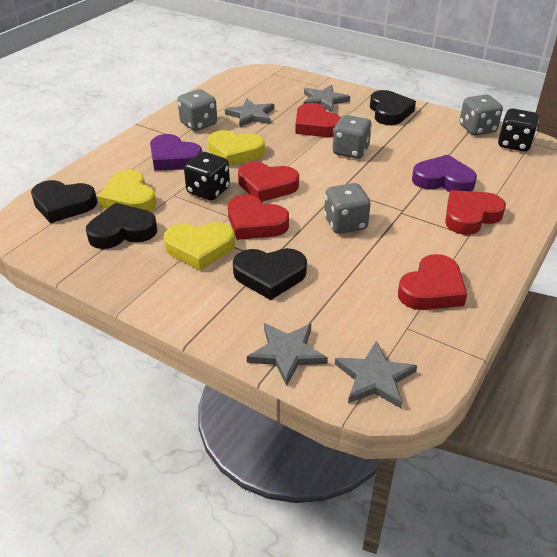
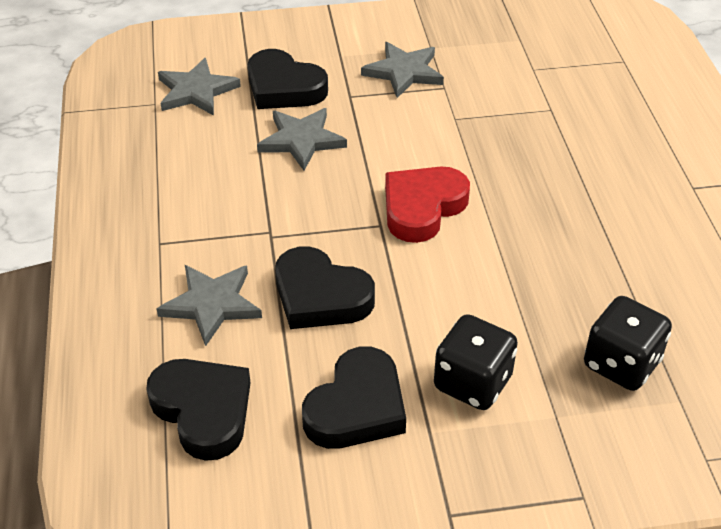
grey dice: 4 -> 0
purple heart: 2 -> 0
red heart: 5 -> 1
yellow heart: 3 -> 0

